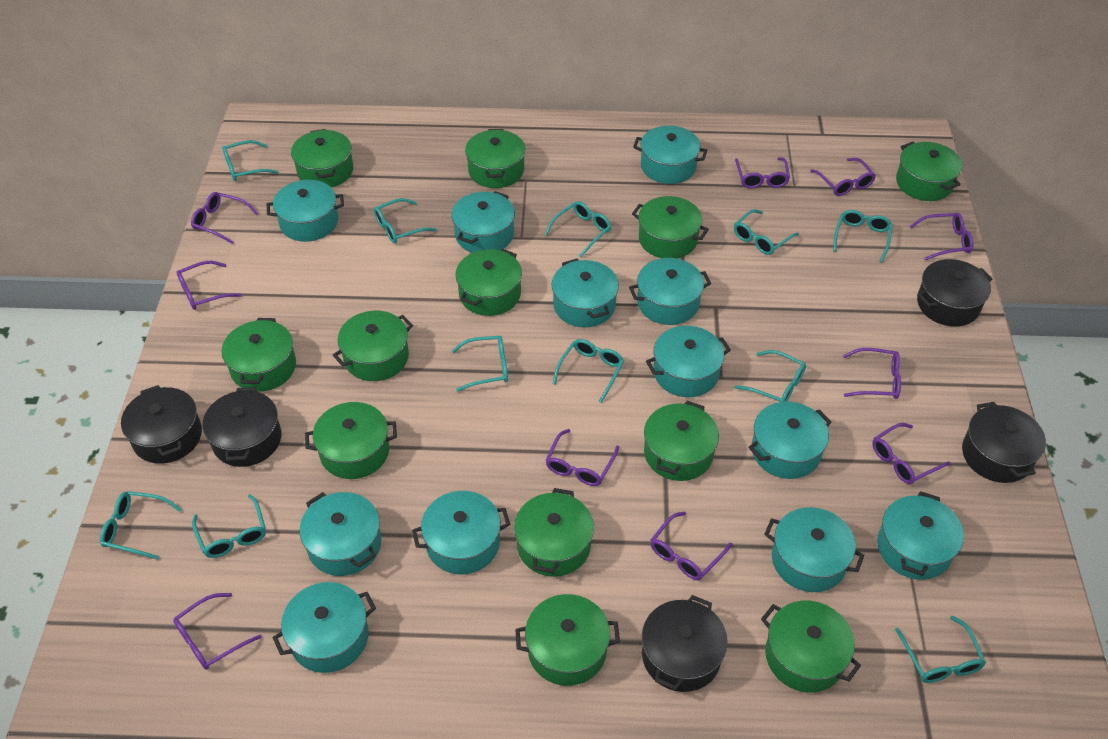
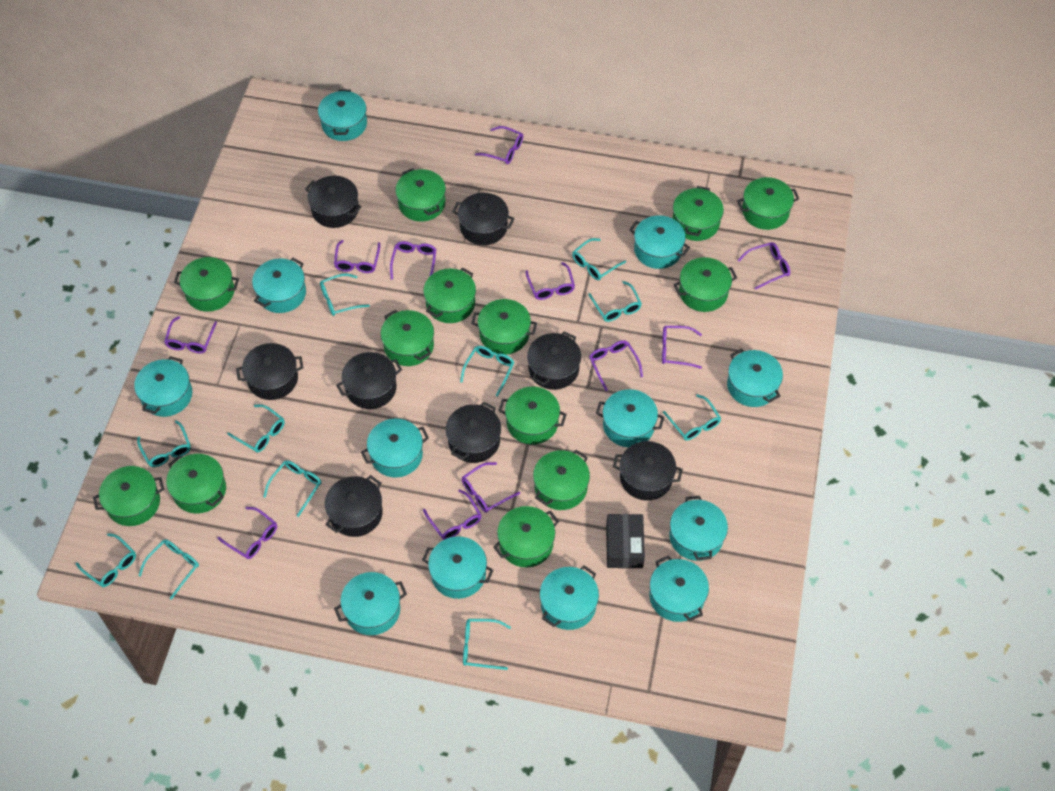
black box: 0 -> 1
black pot: 5 -> 8
green pot: 12 -> 13
purple glasses: 10 -> 11

